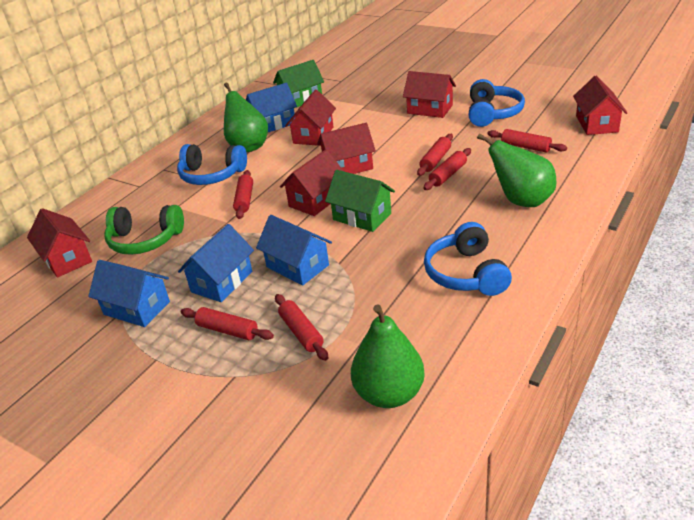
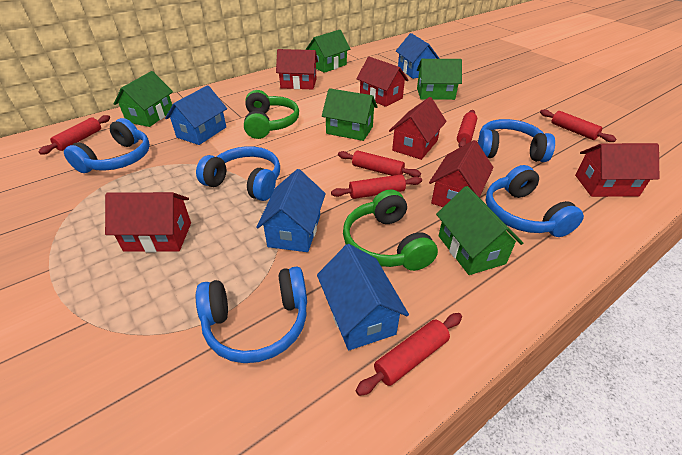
blue headphones: 3 -> 5
green headphones: 1 -> 2
green house: 2 -> 5
green pear: 3 -> 0

